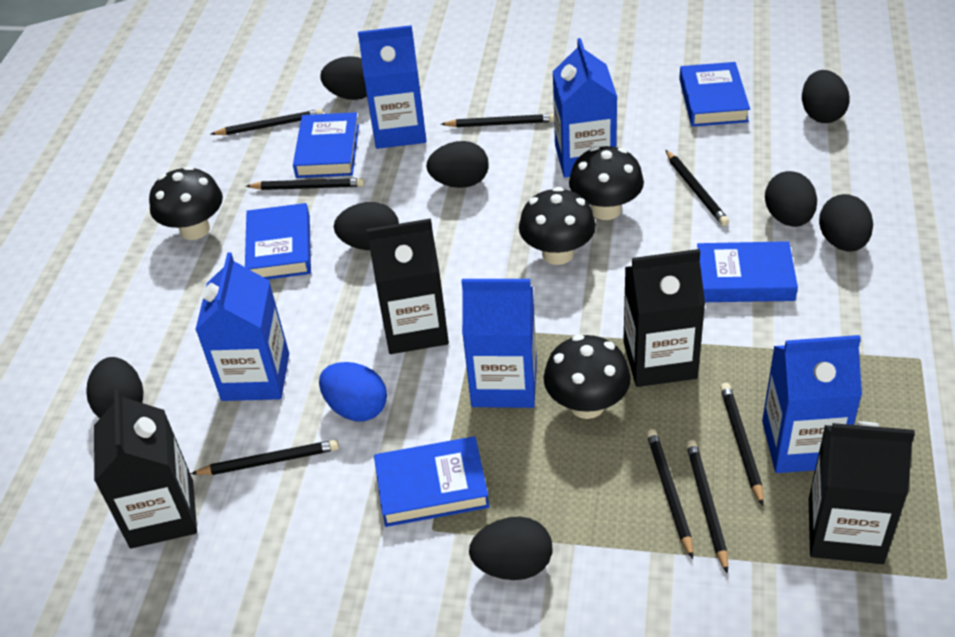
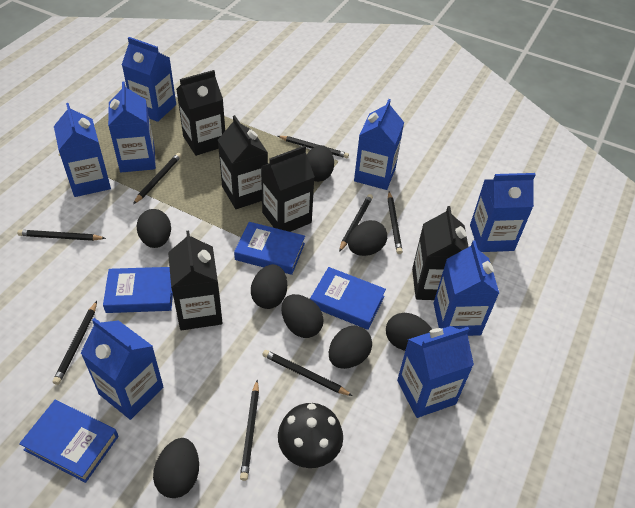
black carton: 4 -> 5
black mushroom: 4 -> 1
blue book: 5 -> 4
blue carton: 5 -> 8
blue egg: 1 -> 0

